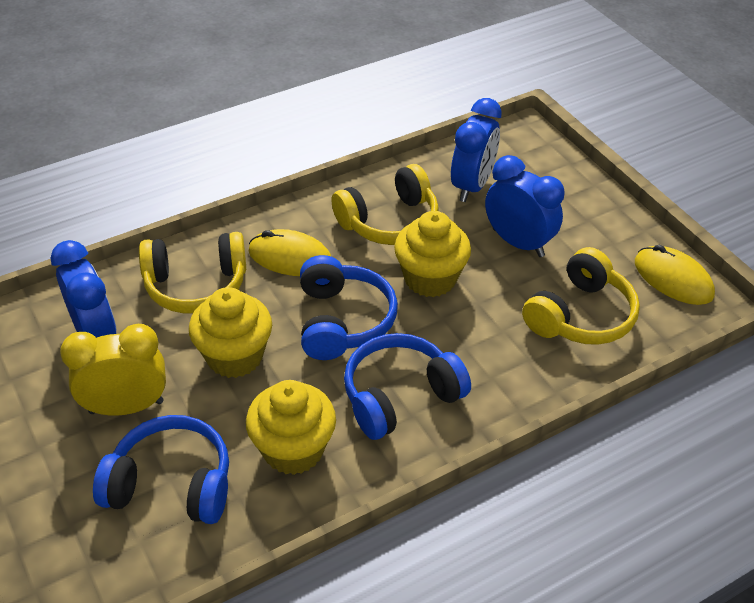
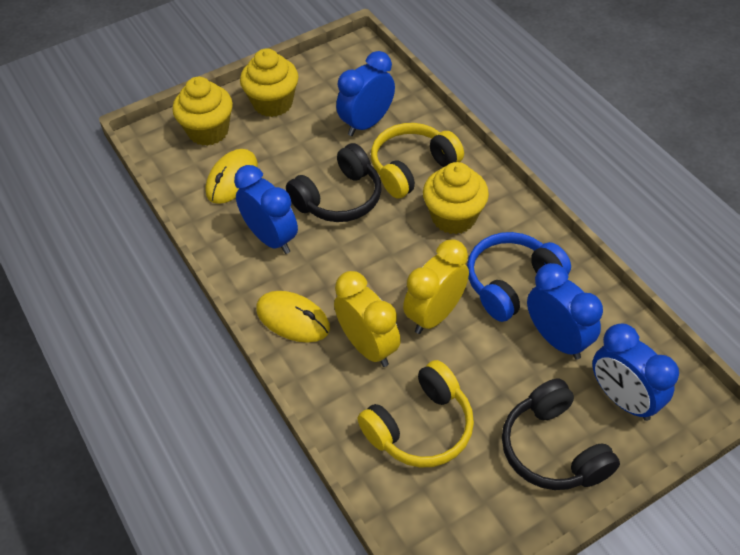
black headphones: 0 -> 2
blue clock: 3 -> 4
blue headphones: 3 -> 1
yellow clock: 1 -> 2
yellow headphones: 3 -> 2

